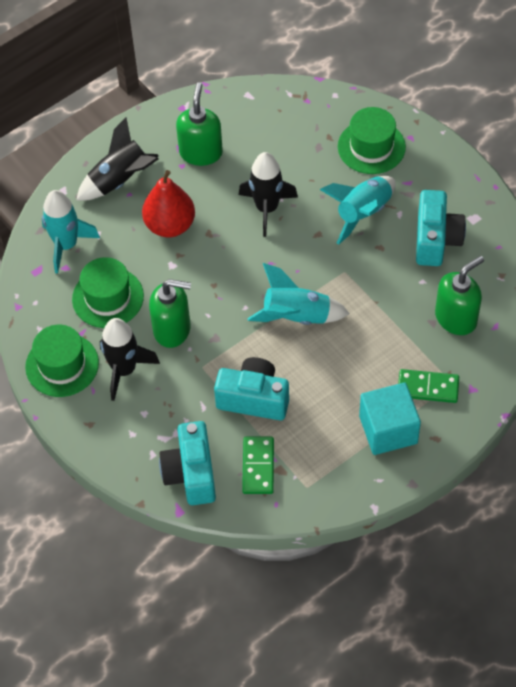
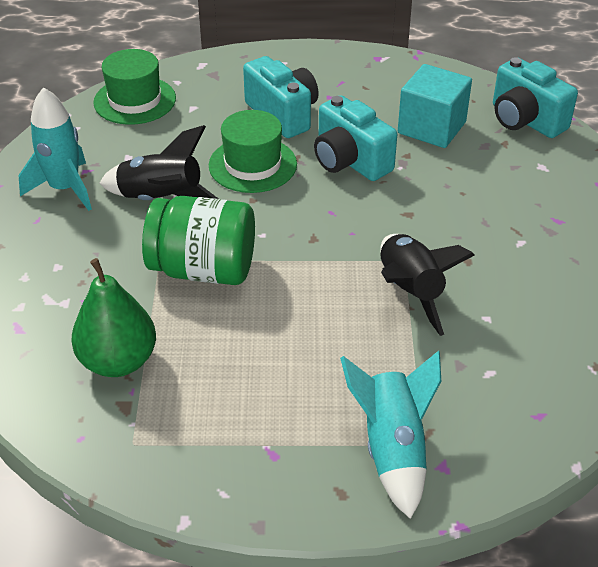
black rocket: 3 -> 2
green domino: 2 -> 0
green hat: 3 -> 2
green jar: 0 -> 1
green pear: 0 -> 1
green soap dispenser: 3 -> 0
red pear: 1 -> 0
turquoise rocket: 3 -> 2

